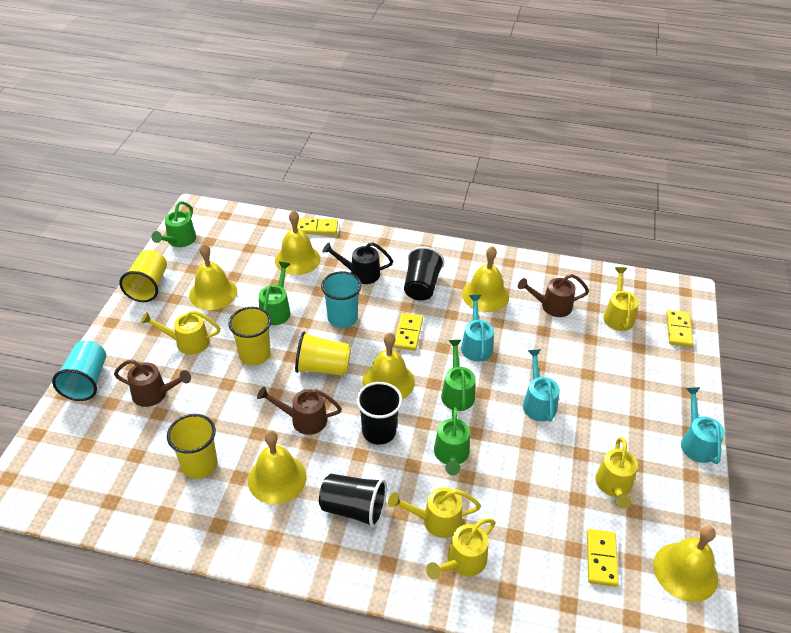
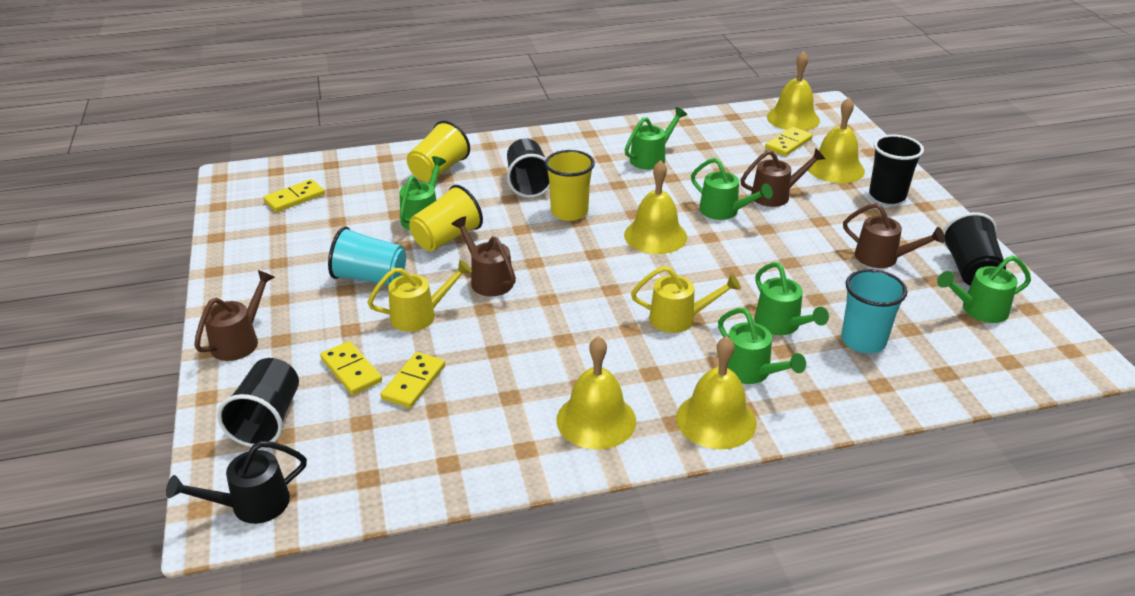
black cup: 3 -> 4
brown watering can: 3 -> 4
green watering can: 4 -> 6
turquoise watering can: 3 -> 0
yellow bell: 6 -> 5
yellow cup: 4 -> 3
yellow watering can: 5 -> 2

